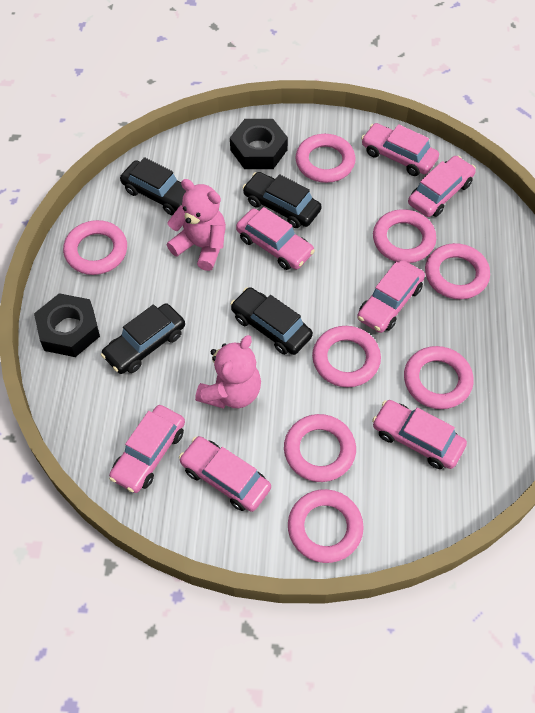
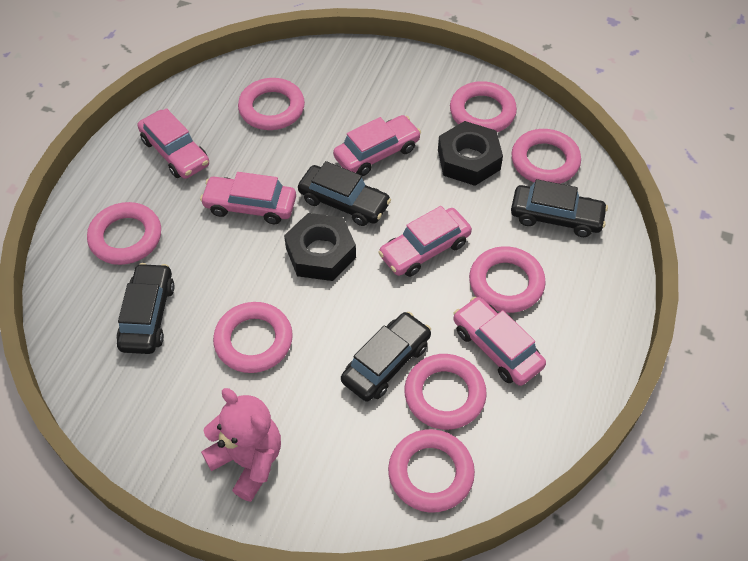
pink car: 7 -> 5
pink teddy bear: 2 -> 1

